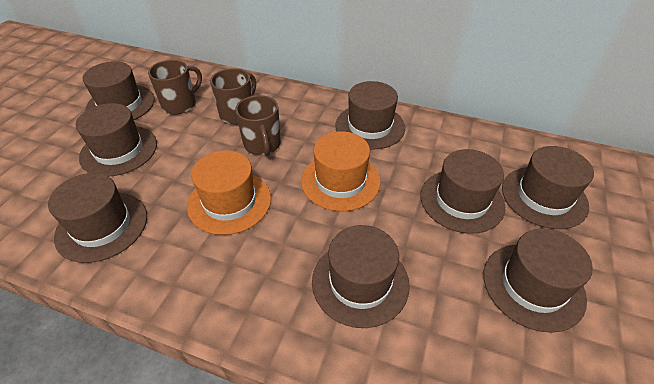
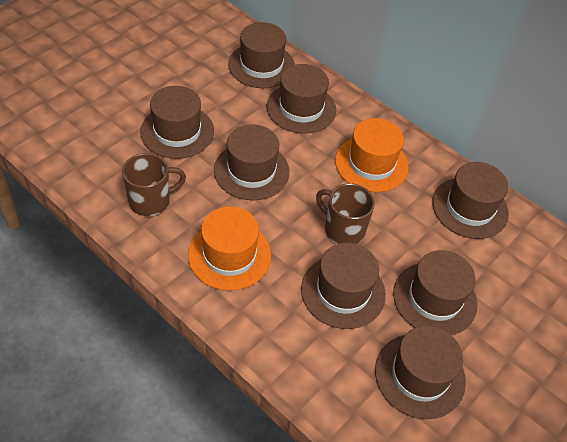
brown mug: 3 -> 2

